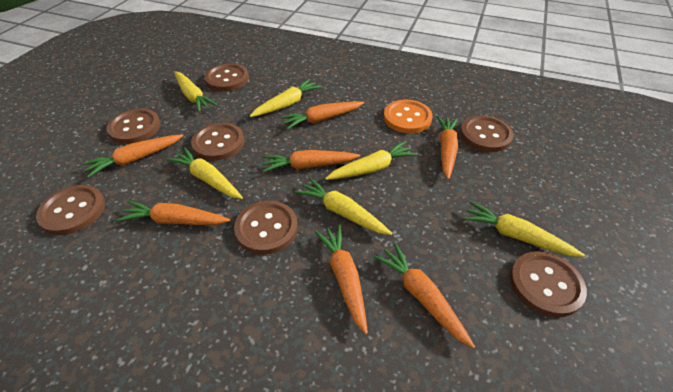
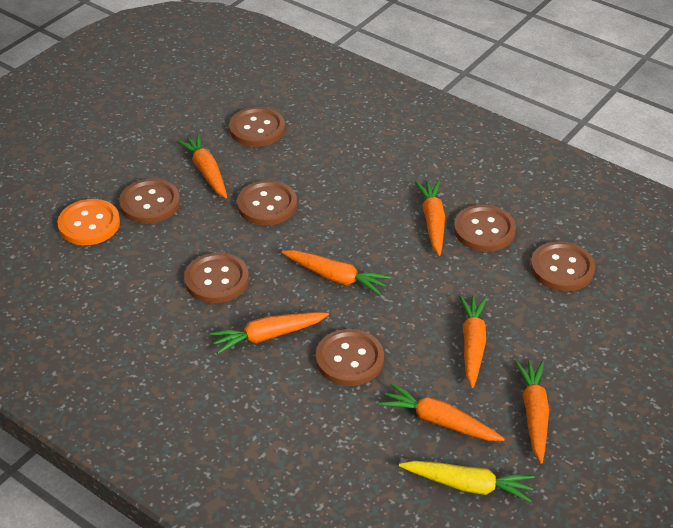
yellow carrot: 6 -> 1

